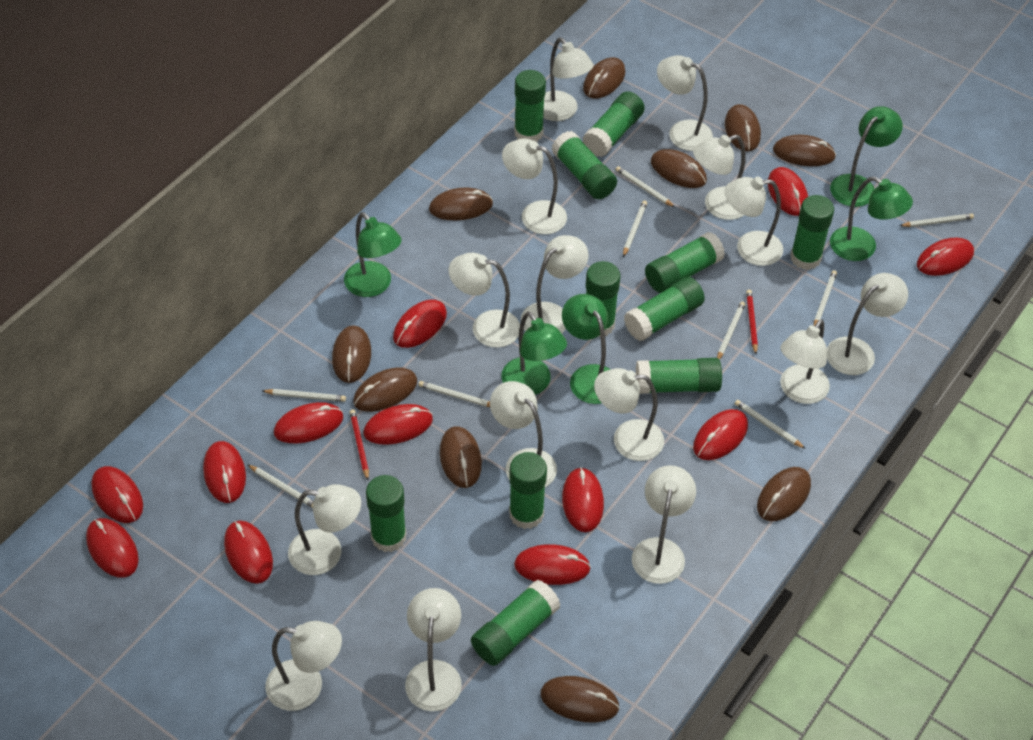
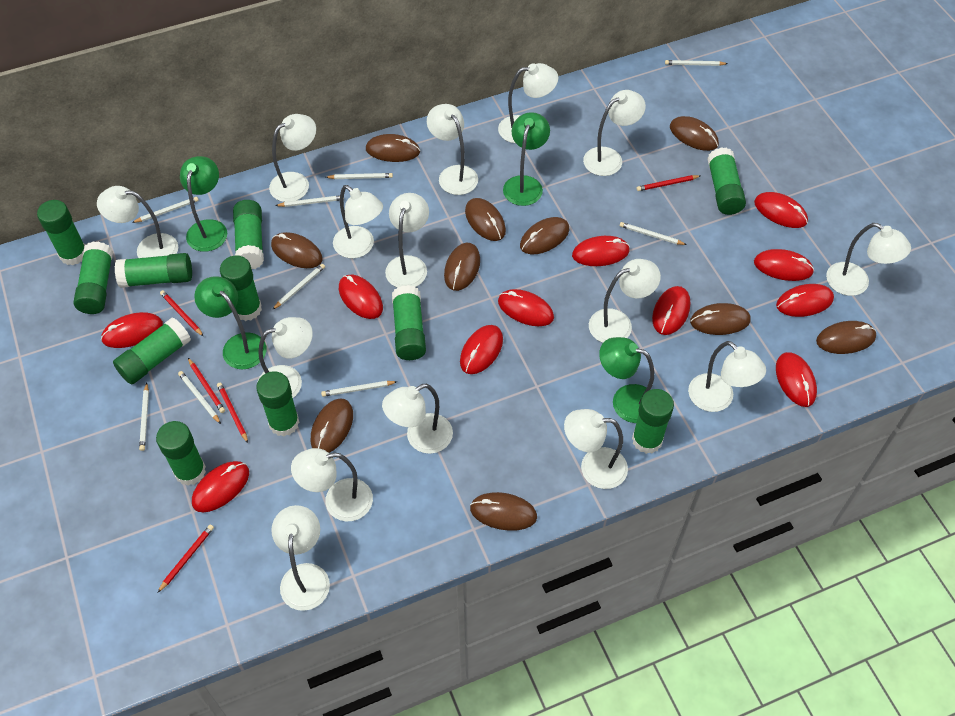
green lamp: 5 -> 4
red mouse: 12 -> 11
red pencil: 2 -> 5

